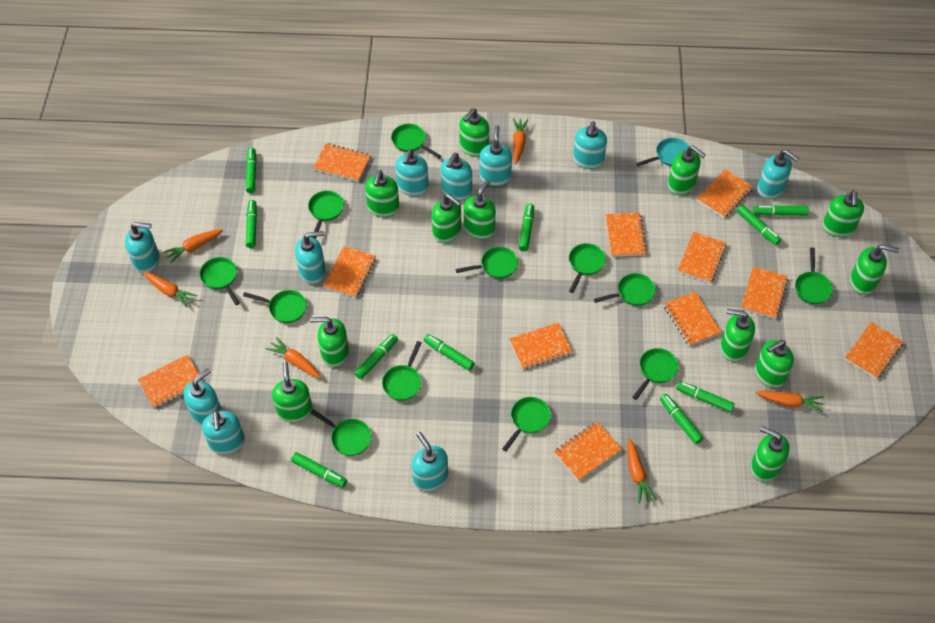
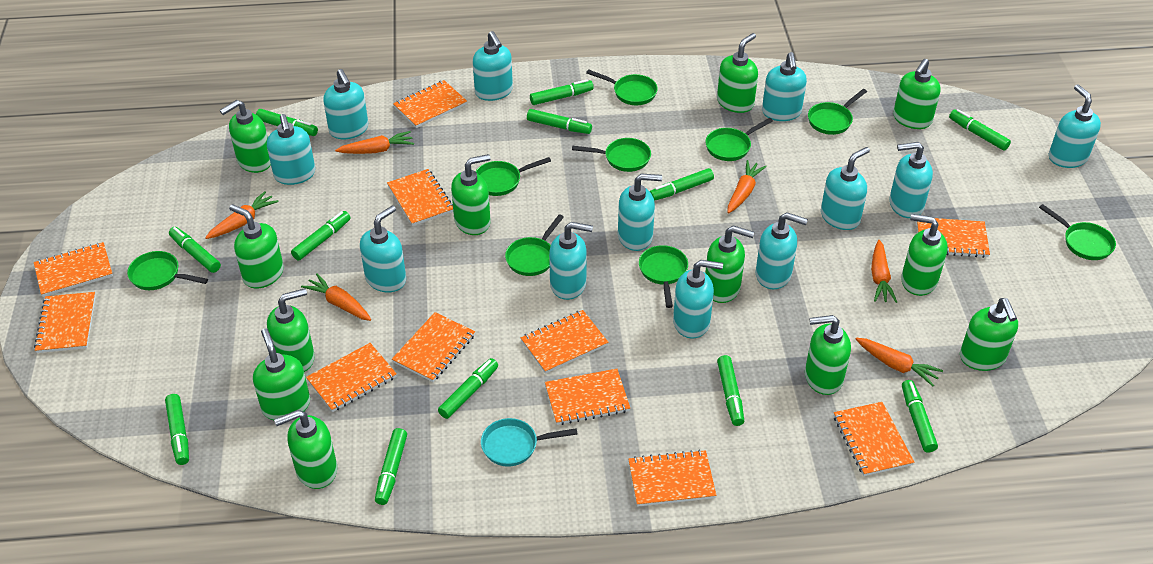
green marker: 10 -> 12
green pan: 12 -> 9
turquoise soap dispenser: 10 -> 12

